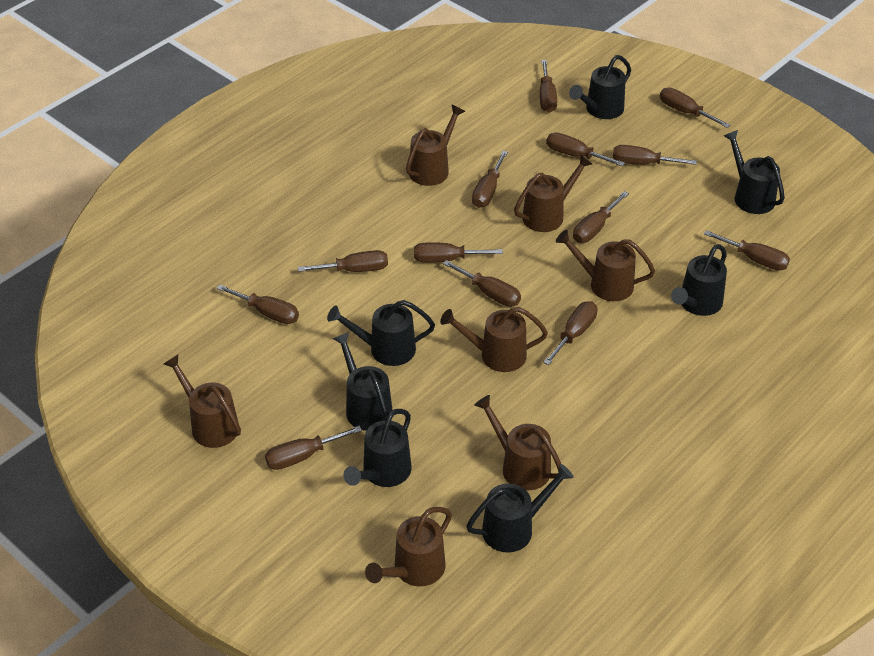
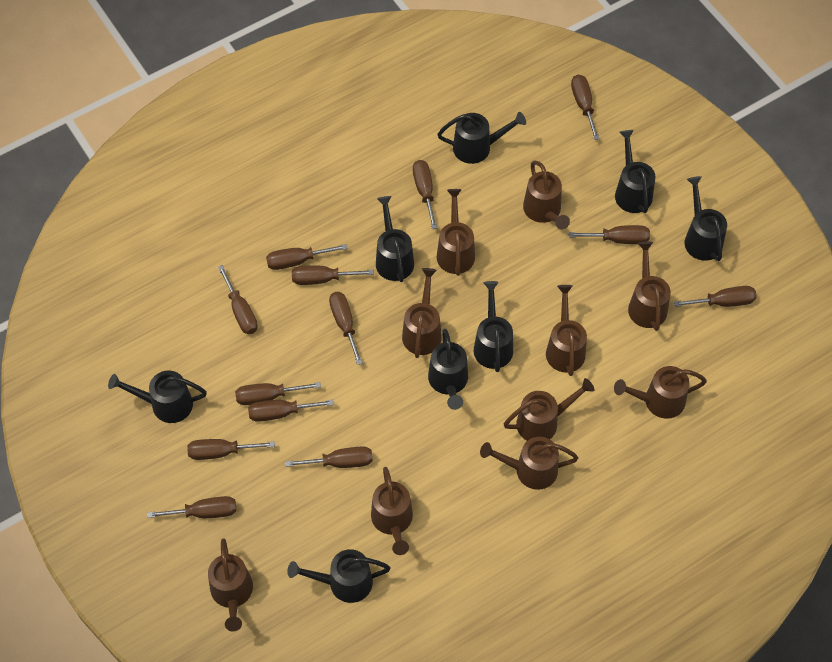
black watering can: 7 -> 8
brown watering can: 7 -> 10

